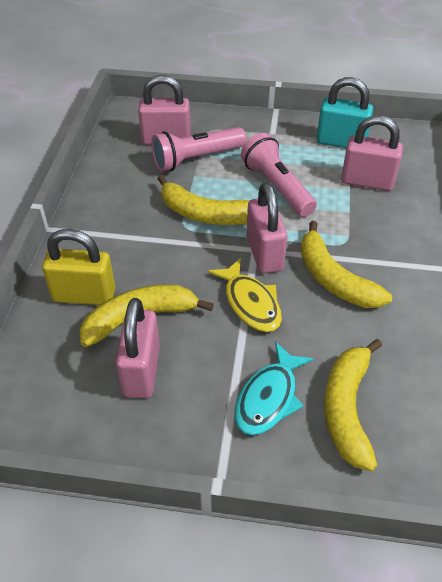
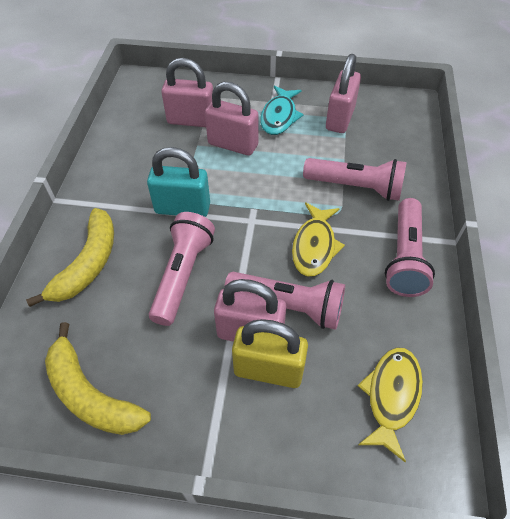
pink flashlight: 2 -> 4
yellow banana: 4 -> 2
yellow fish: 1 -> 2

